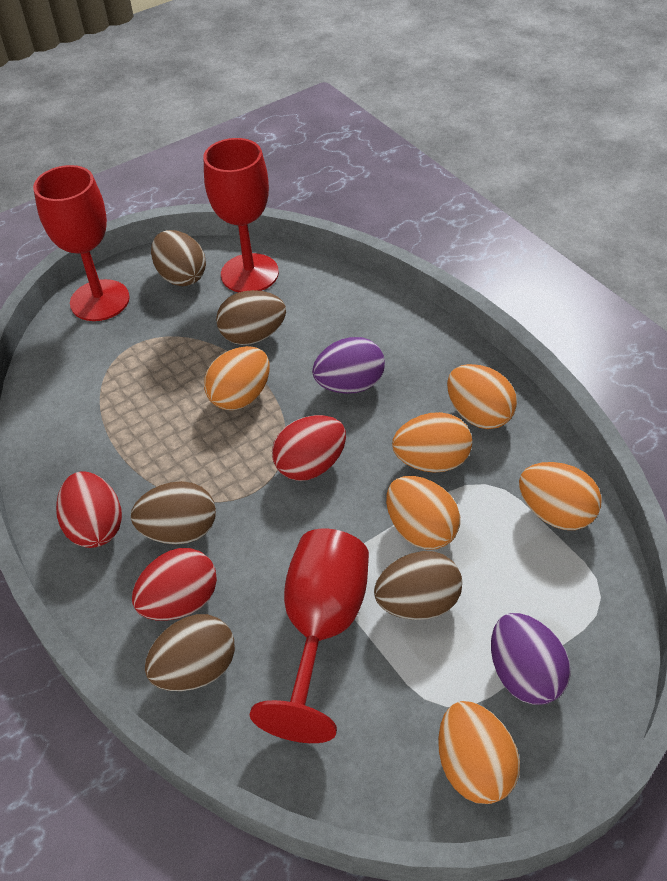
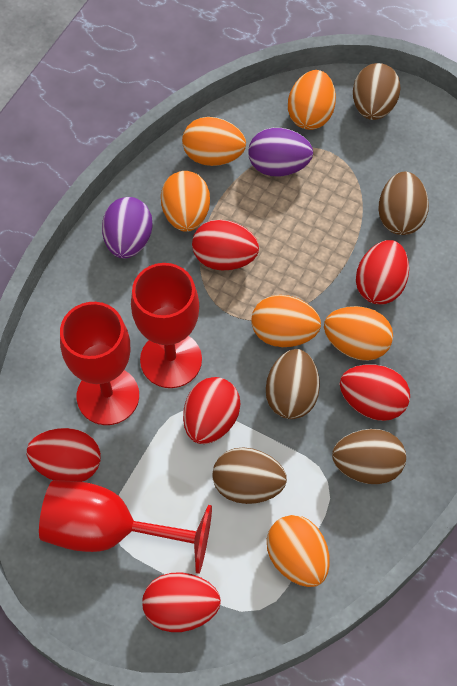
red egg: 3 -> 6

